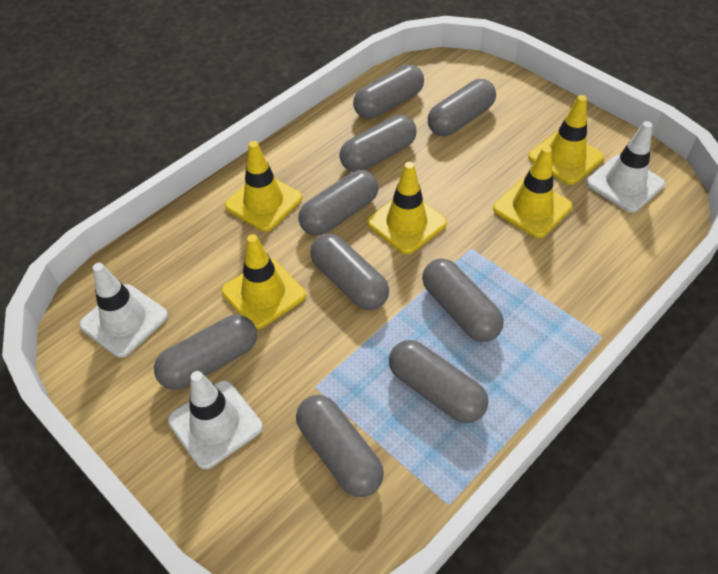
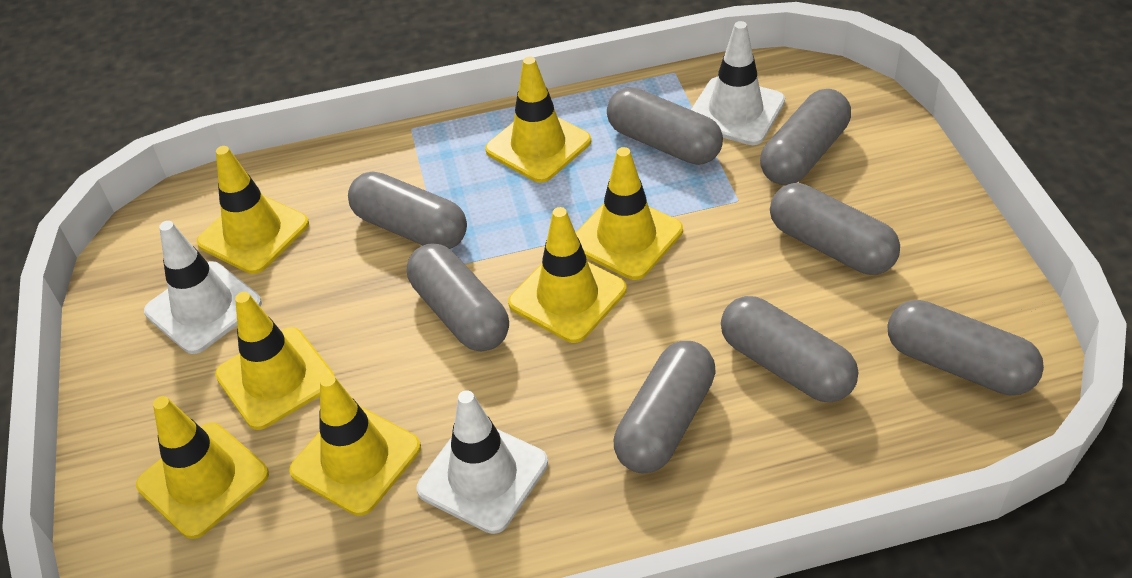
grey capsule: 9 -> 8
yellow traffic cone: 5 -> 7

